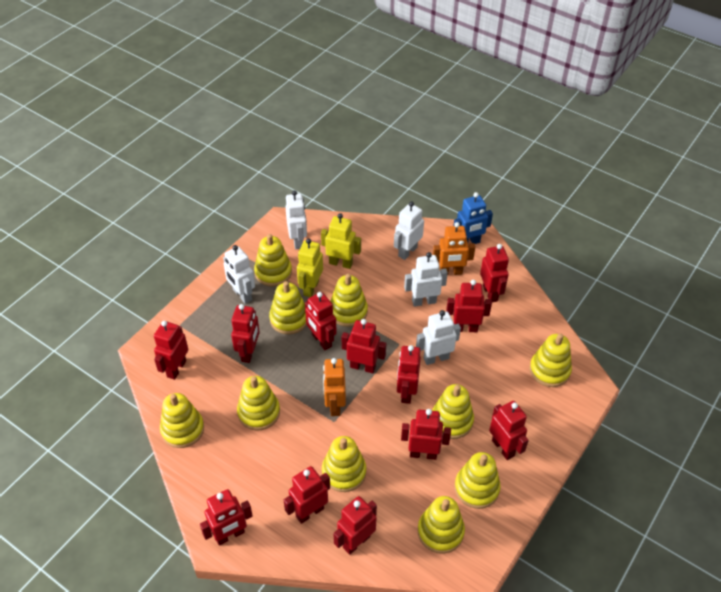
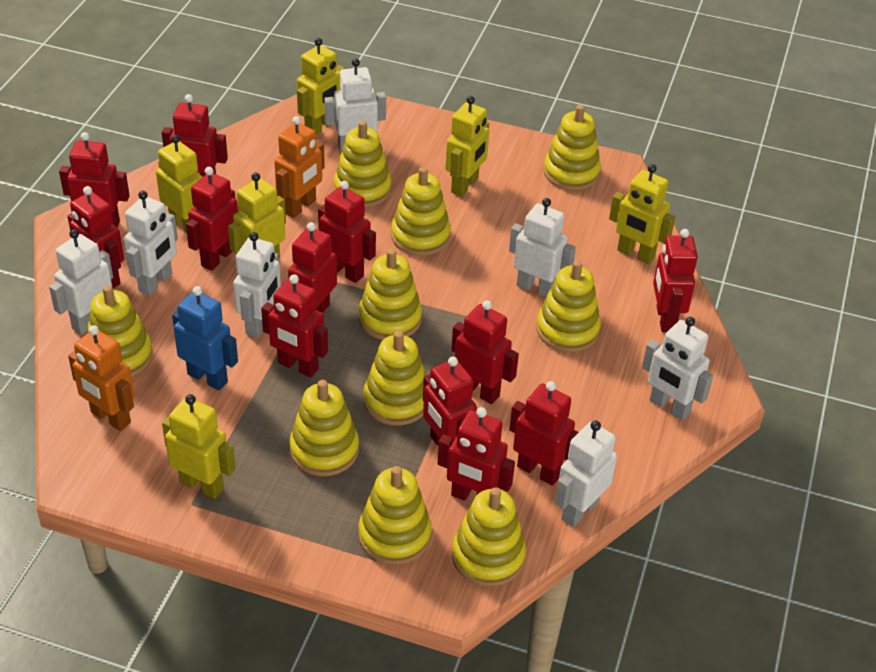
white robot: 5 -> 7
yellow robot: 2 -> 6

